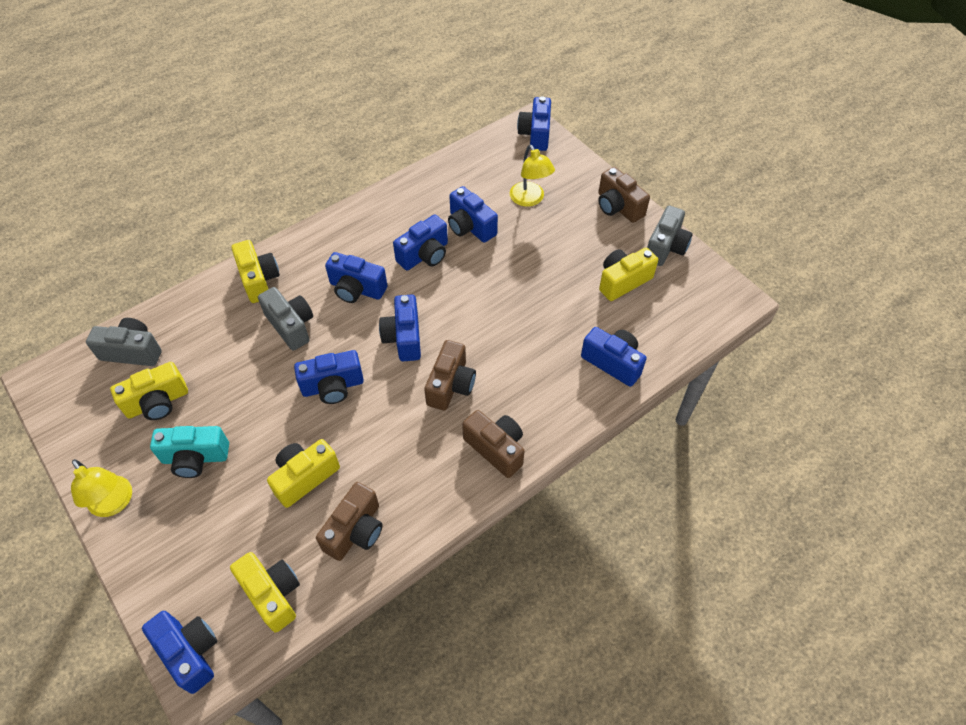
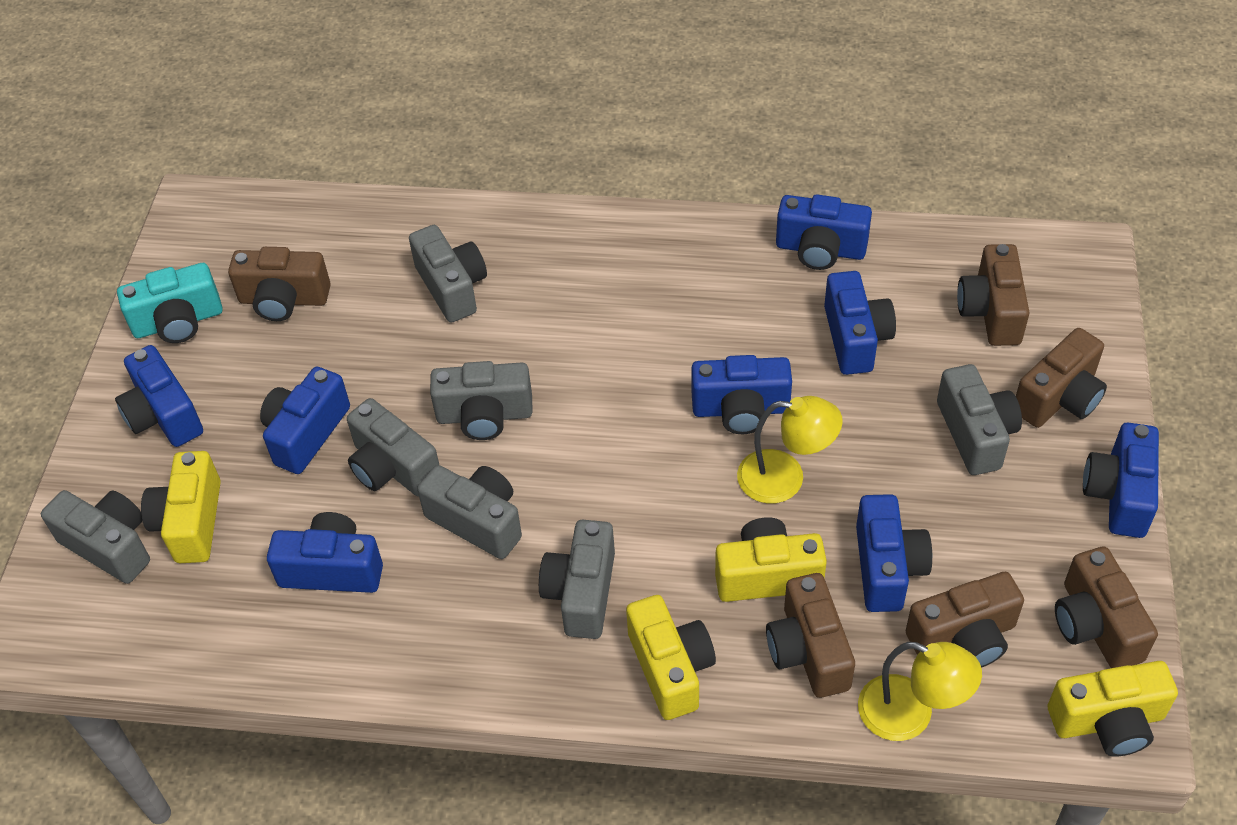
brown camera: 4 -> 6
grey camera: 3 -> 7
yellow camera: 5 -> 4

